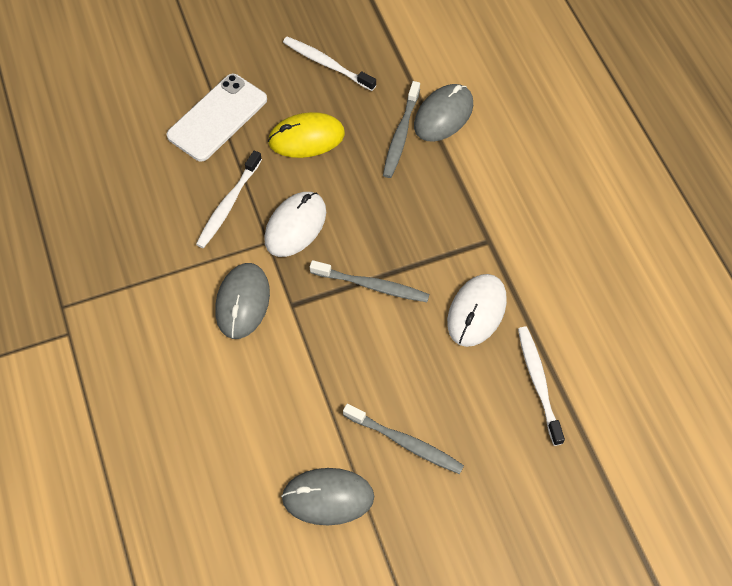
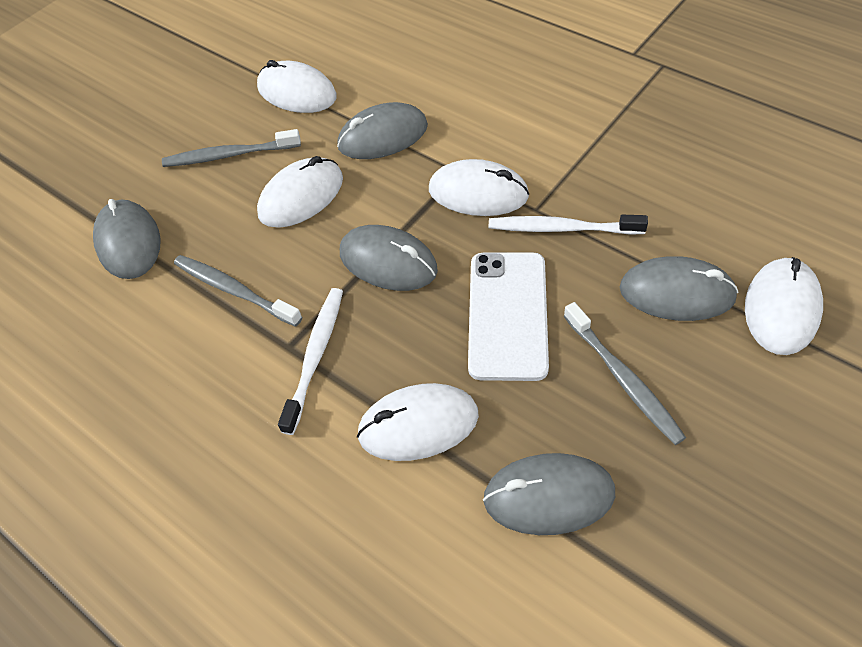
grey mouse: 3 -> 5
white mouse: 2 -> 5
white toothbrush: 3 -> 2
yellow mouse: 1 -> 0

